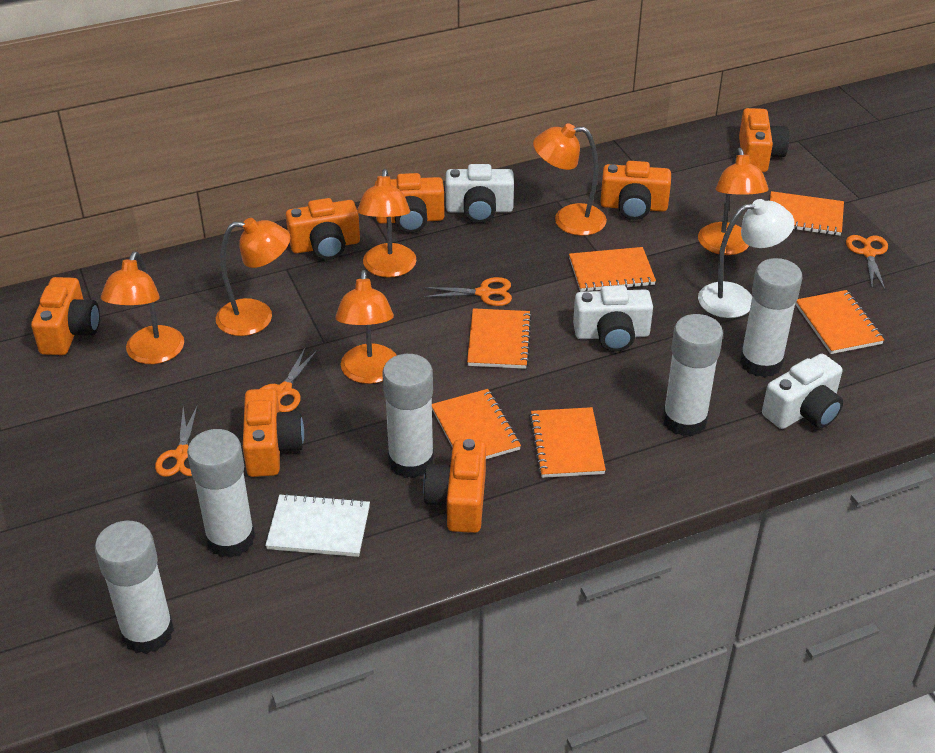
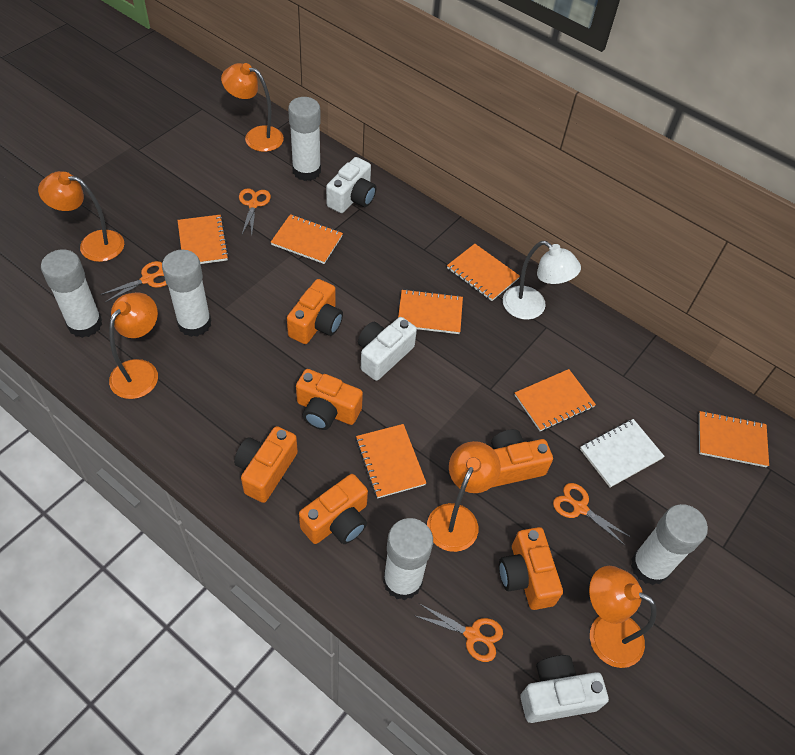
orange camera: 7 -> 6
orange lamp: 6 -> 5
orange notebook: 6 -> 7

